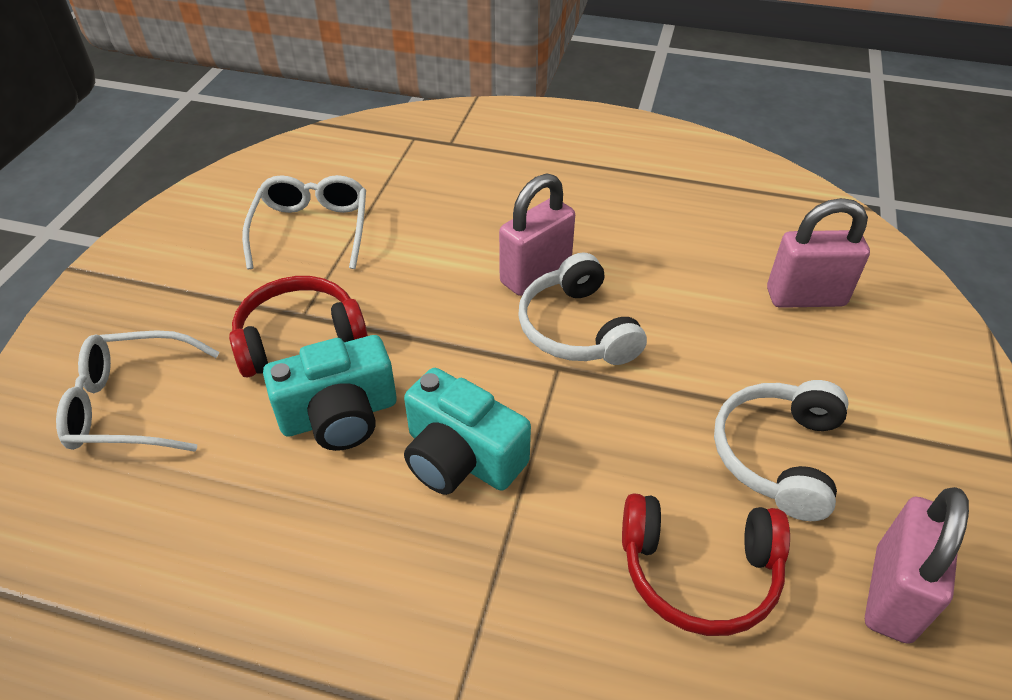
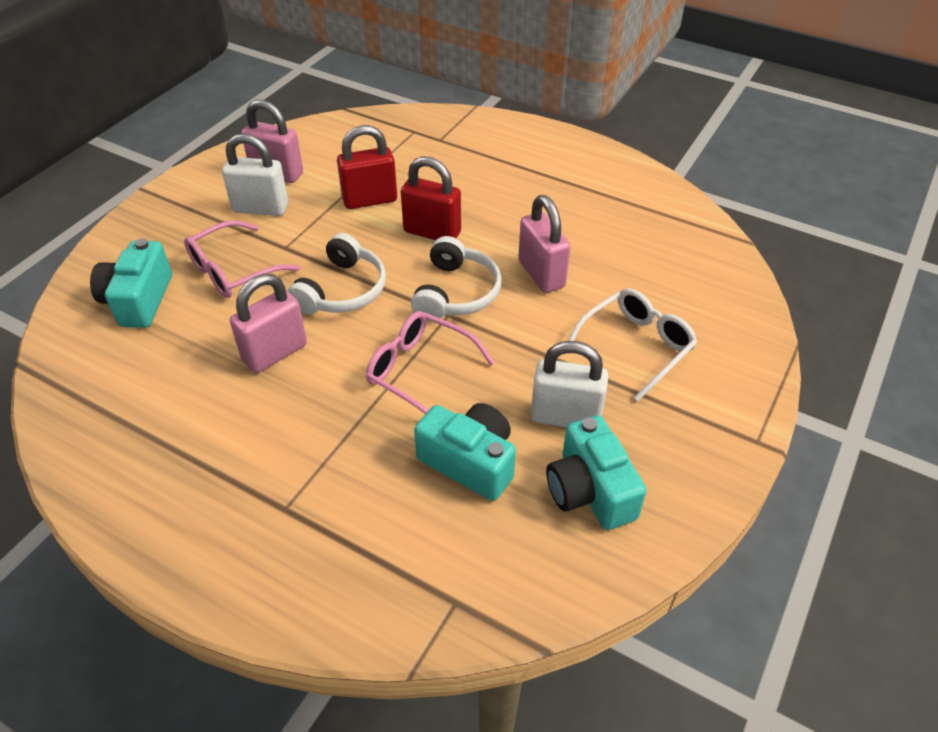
pink glasses: 0 -> 2
red headphones: 2 -> 0
red padlock: 0 -> 2
turquoise camera: 2 -> 3
white glasses: 2 -> 1
white padlock: 0 -> 2

